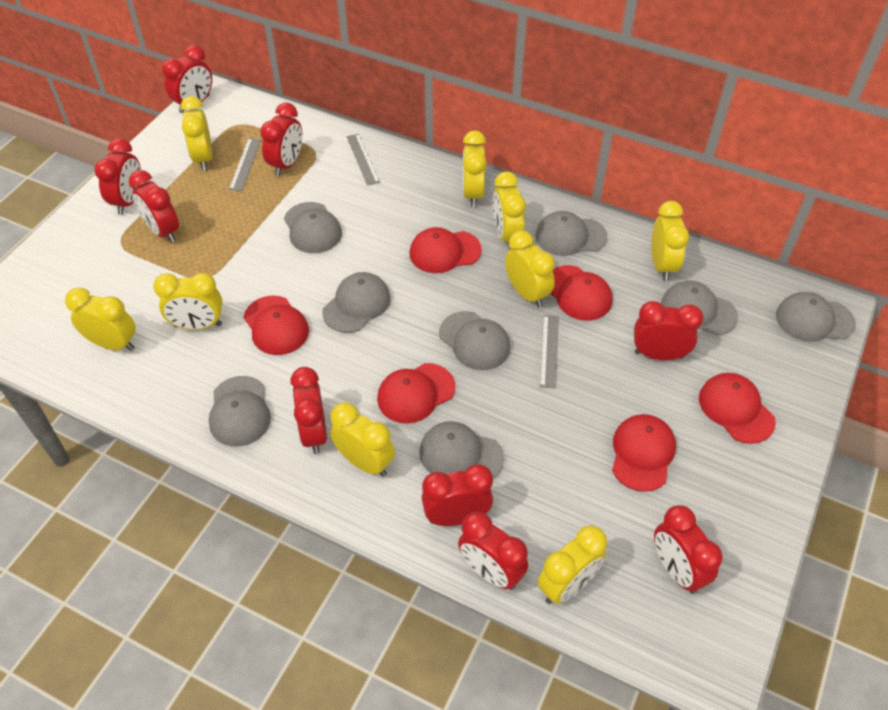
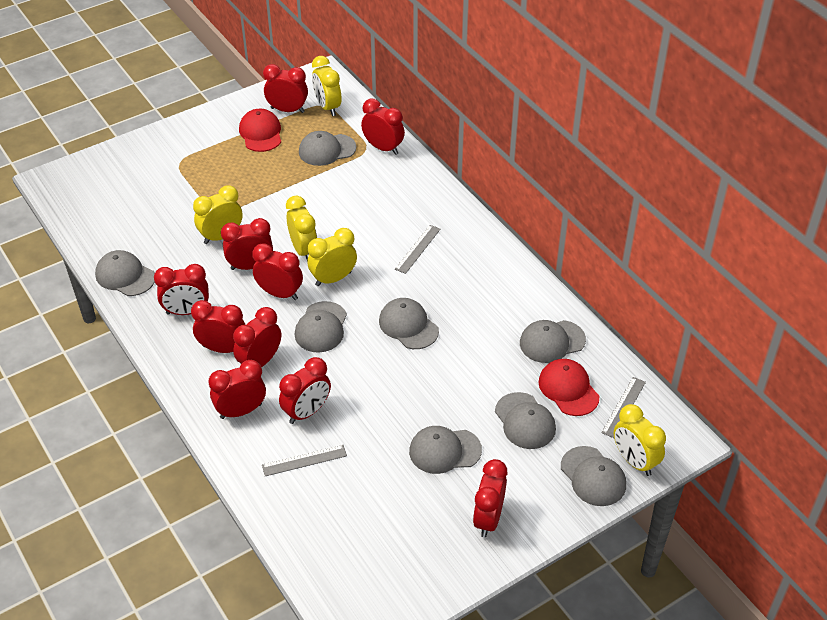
red cap: 6 -> 2
red clock: 9 -> 10
yellow clock: 9 -> 5

